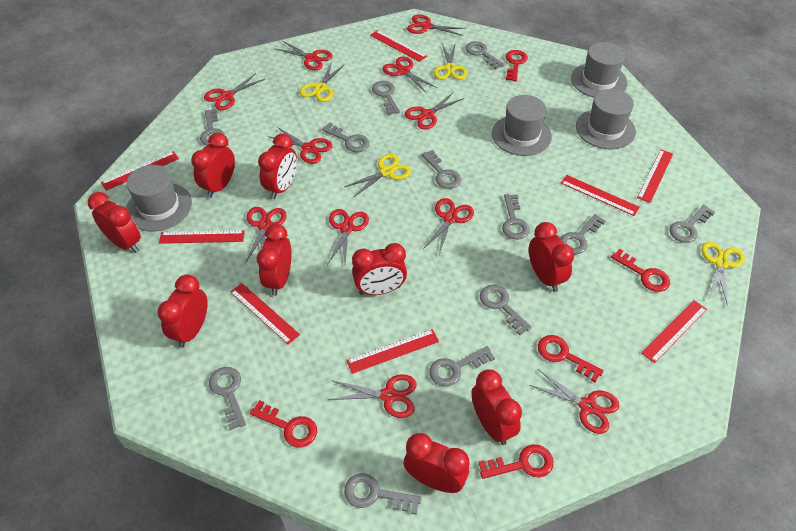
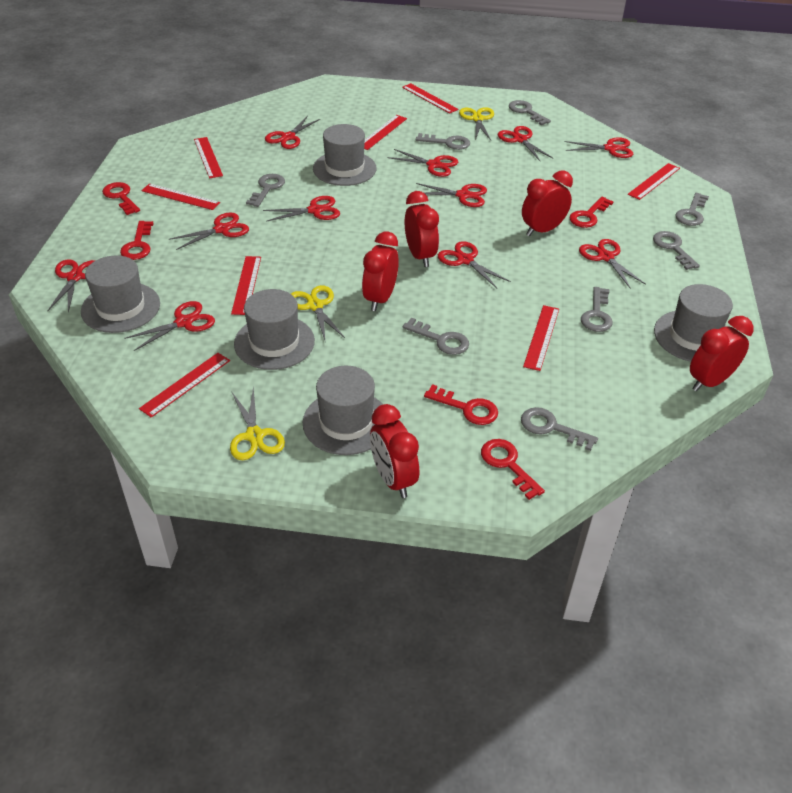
grey hat: 4 -> 5
grey key: 12 -> 8
red clock: 9 -> 5
yellow scissors: 4 -> 3

